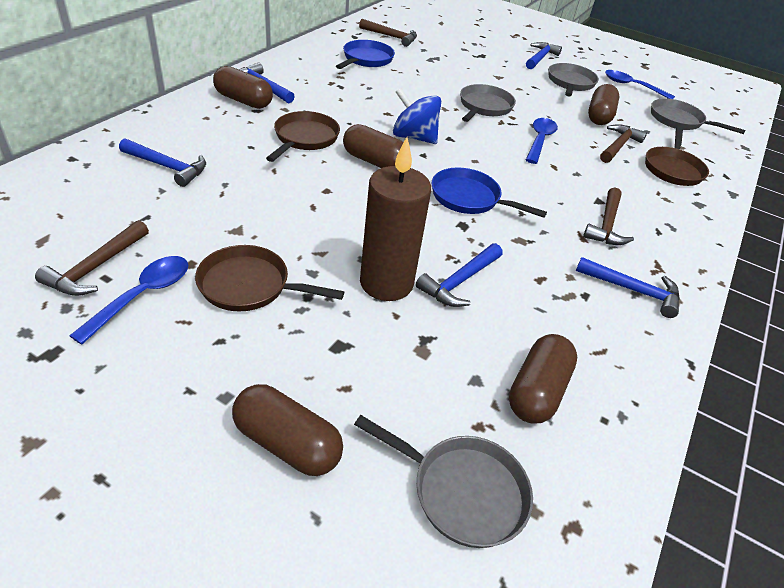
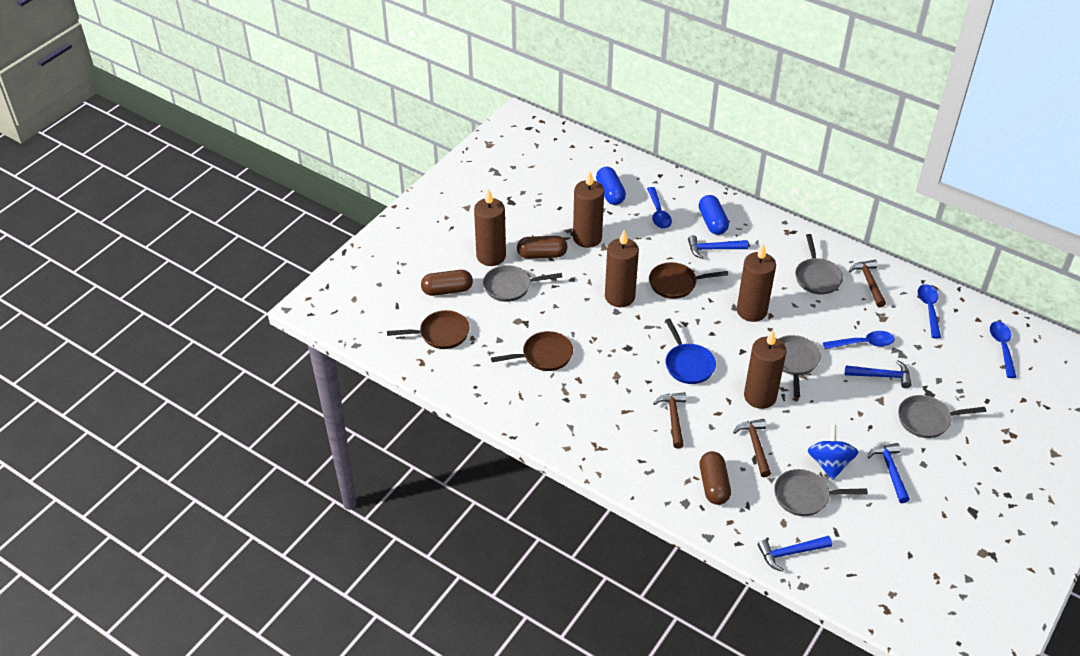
blue capsule: 0 -> 2
blue hammer: 5 -> 4
blue pan: 2 -> 1
blue spoon: 3 -> 4
brown candle: 1 -> 5
brown capsule: 5 -> 3
brown hammer: 4 -> 3
grey pan: 4 -> 5

